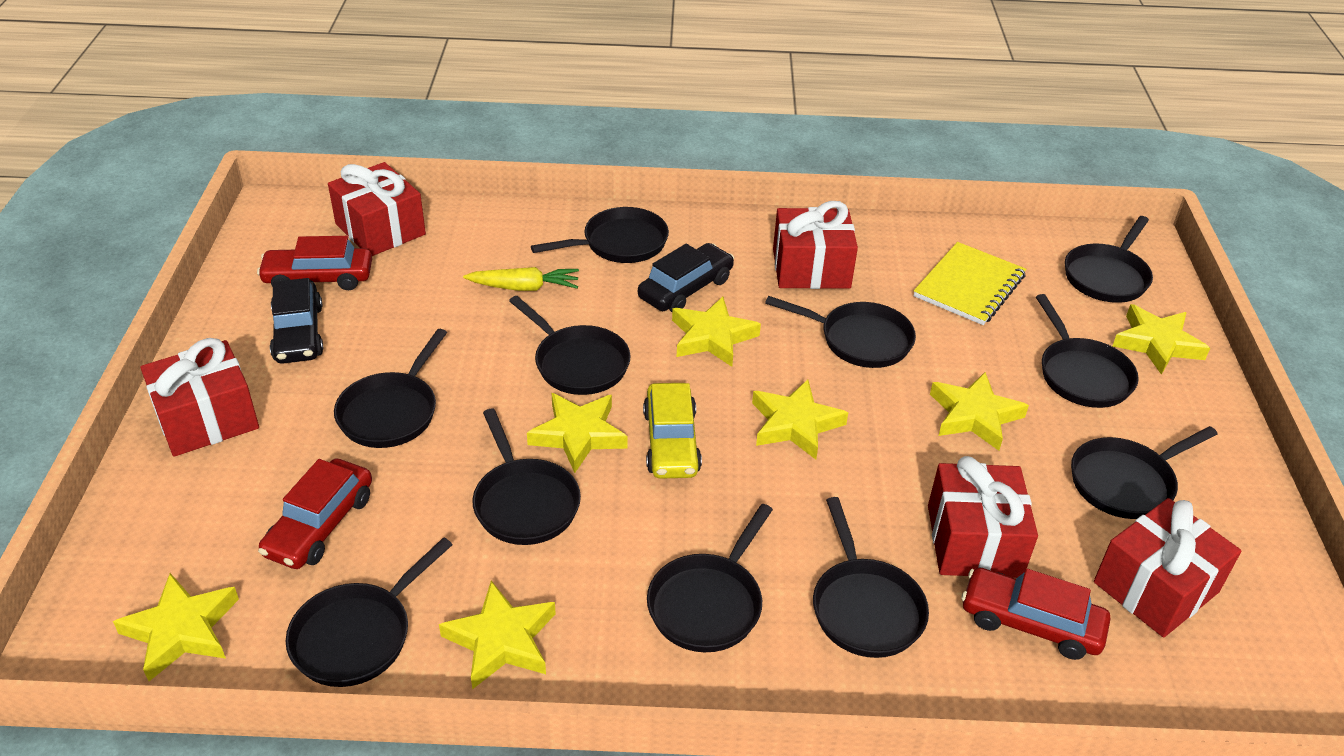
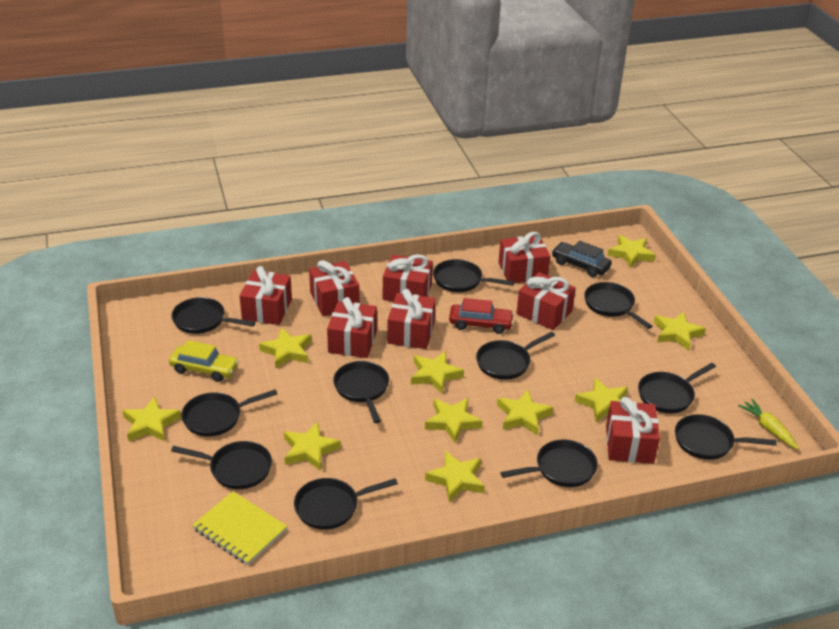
black car: 2 -> 1
red car: 3 -> 1
red gift: 5 -> 8
yellow star: 7 -> 10

